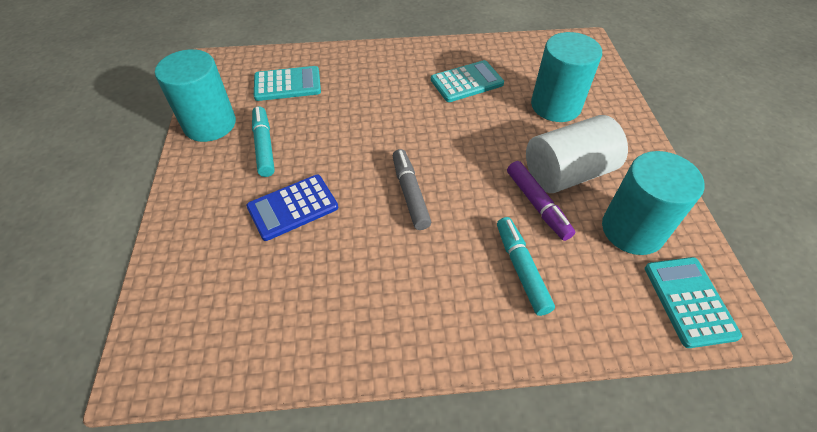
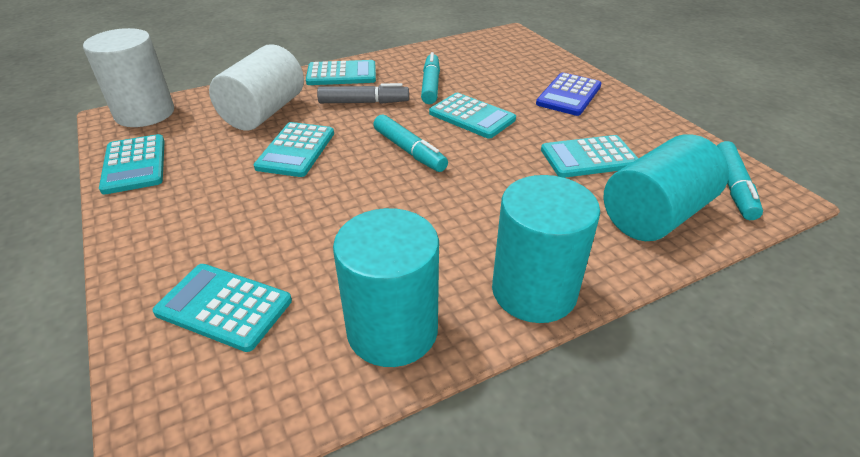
purple marker: 1 -> 0
turquoise calculator: 3 -> 6
turquoise marker: 2 -> 3
white cylinder: 1 -> 2

